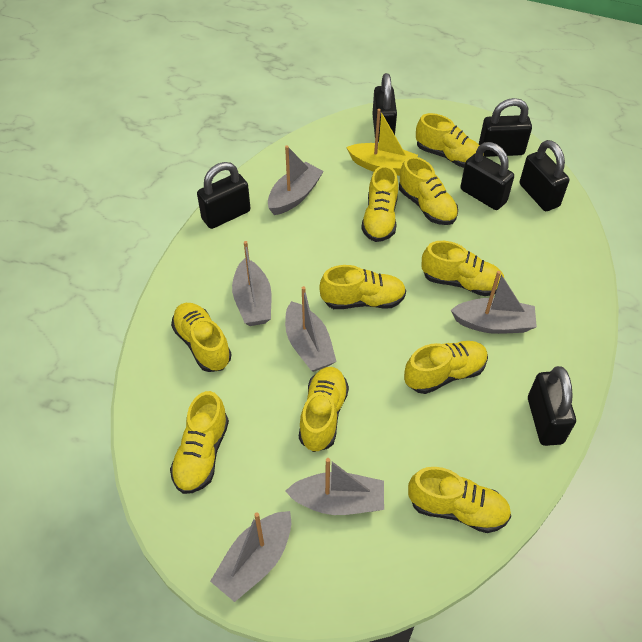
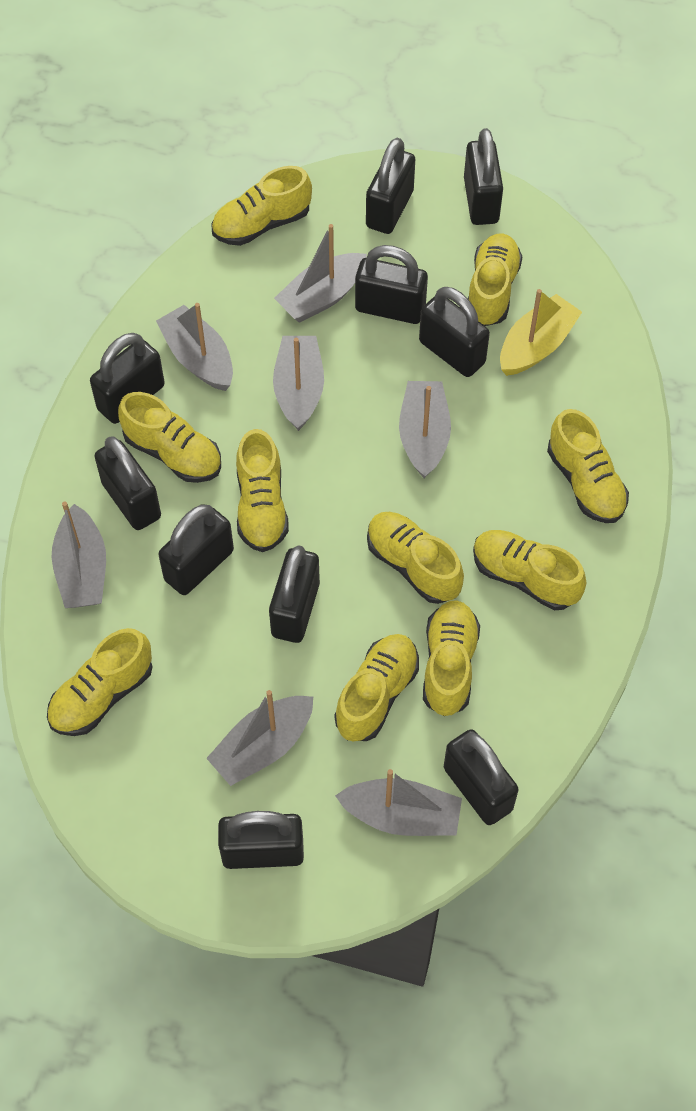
black padlock: 6 -> 10
grey boat: 6 -> 7

